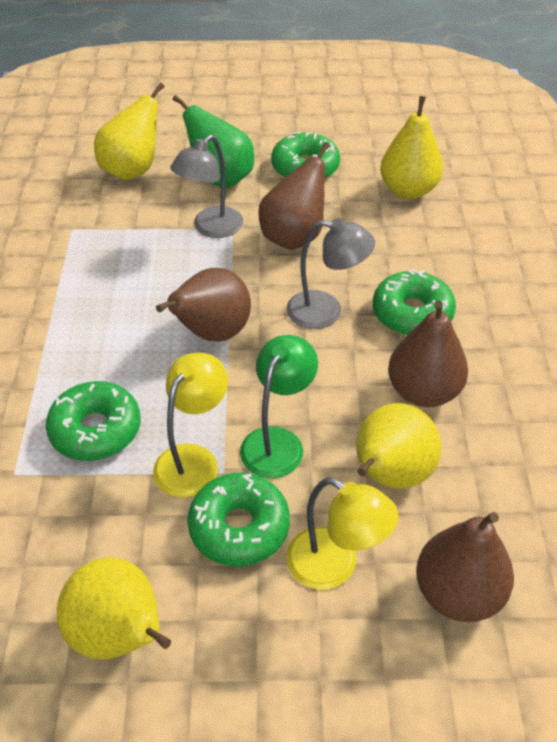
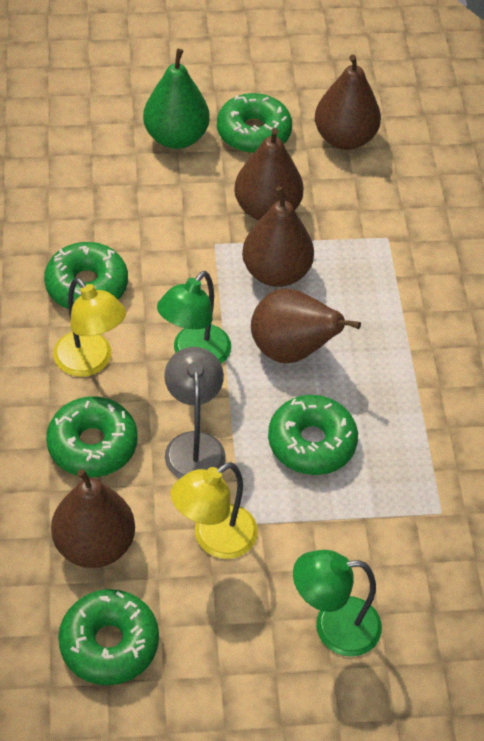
brown pear: 4 -> 5
green donut: 4 -> 5
green lamp: 1 -> 2
grey lamp: 2 -> 1
yellow pear: 4 -> 0

